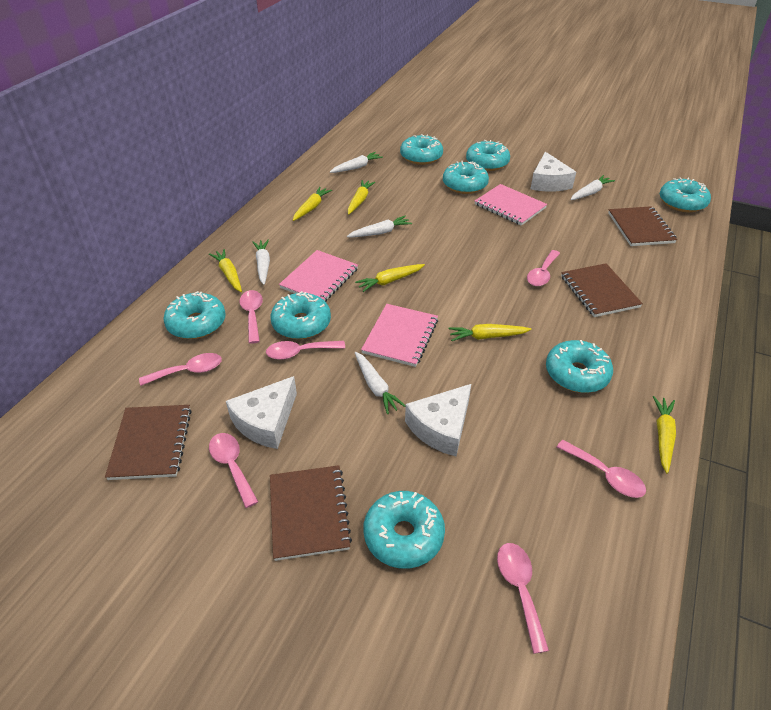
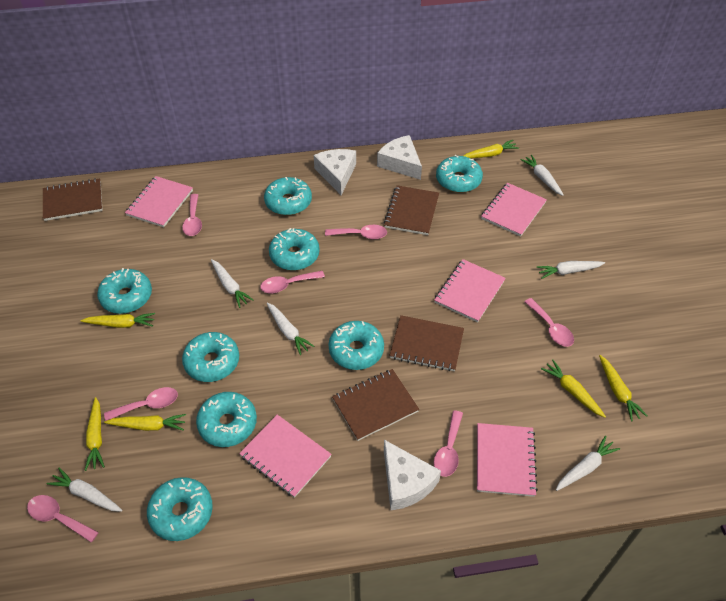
pink notebook: 3 -> 5
white carrot: 5 -> 6

